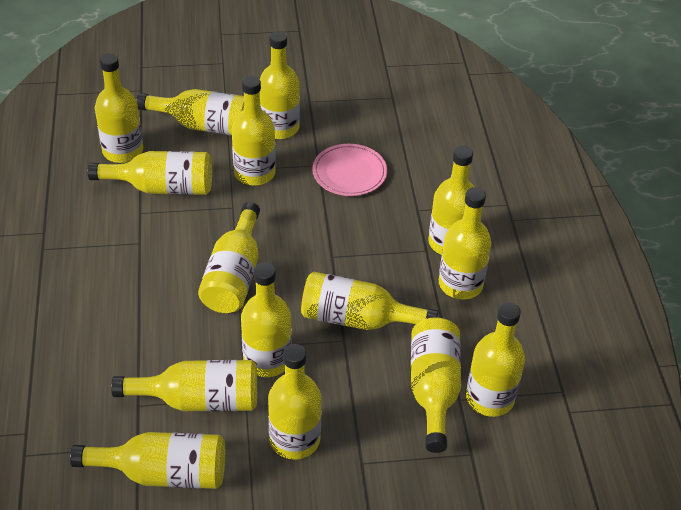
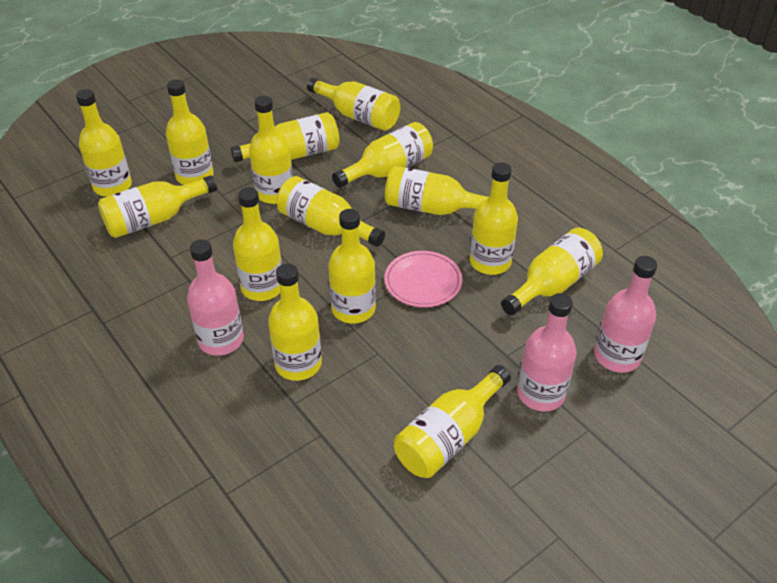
pink bottle: 0 -> 3

